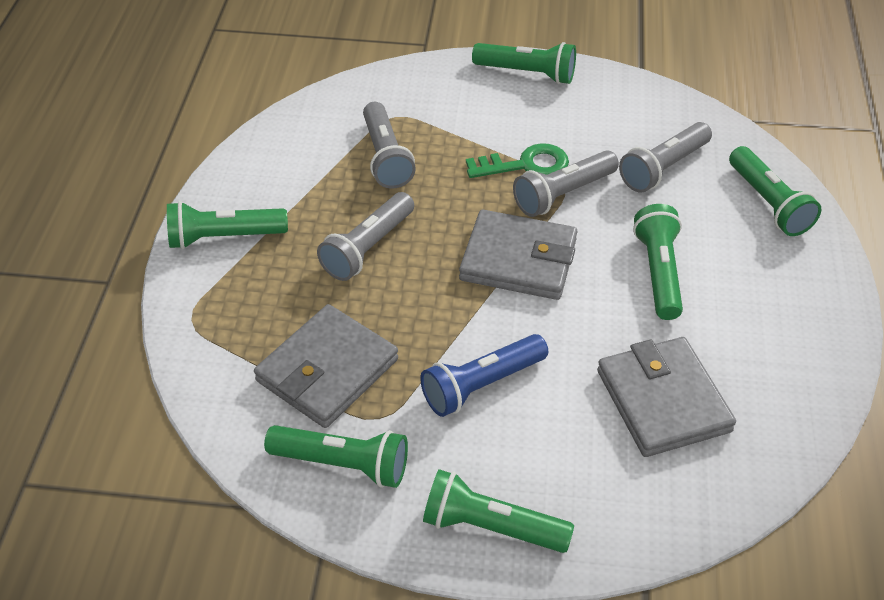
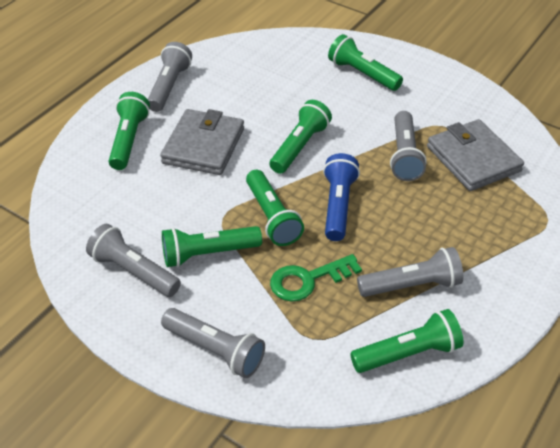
grey flashlight: 4 -> 5
grey wallet: 3 -> 2

